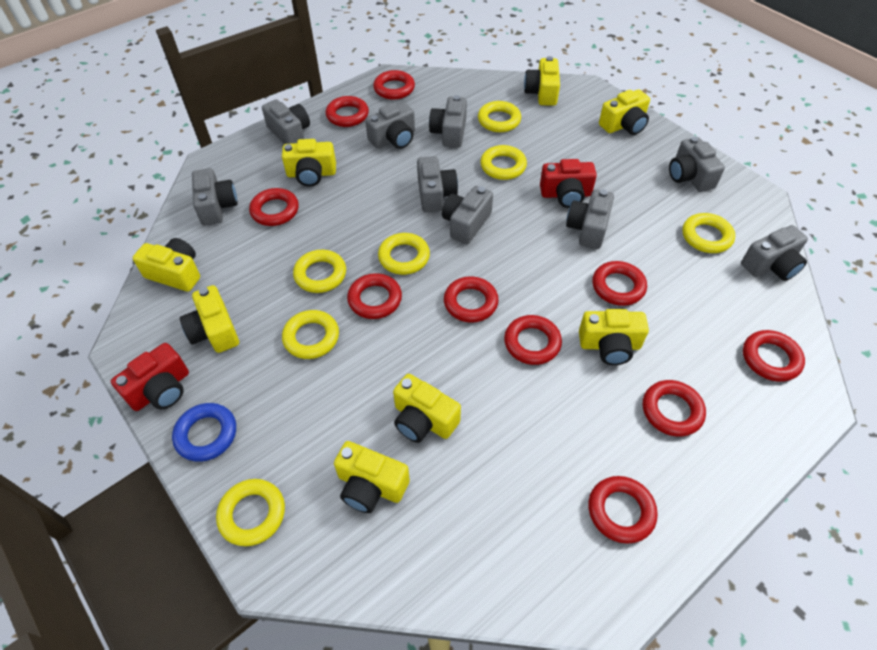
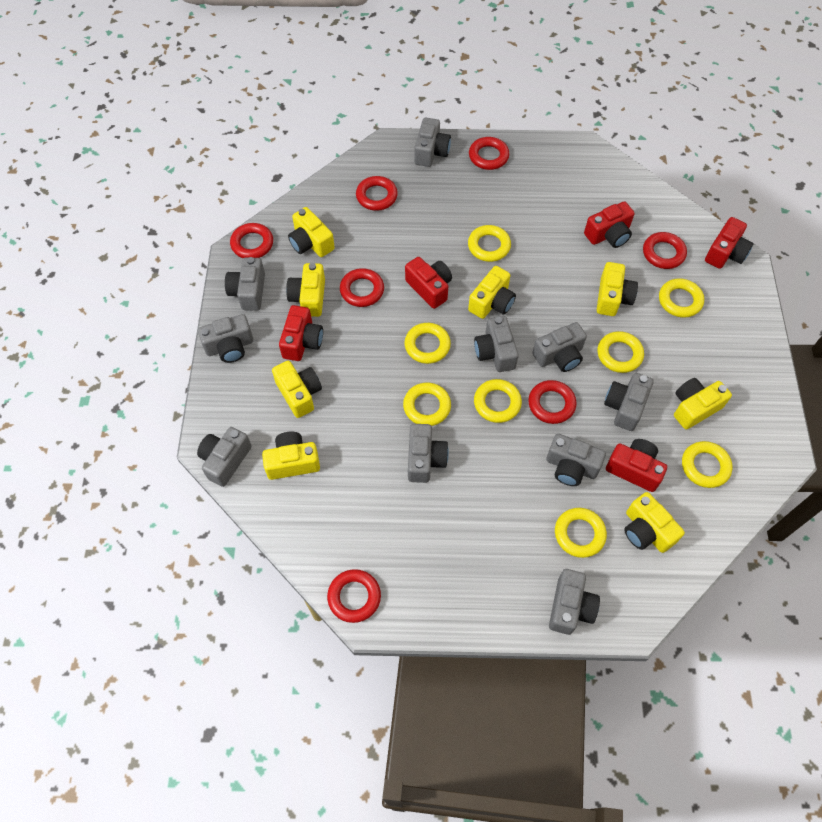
blue ring: 1 -> 0
grey camera: 9 -> 10
red camera: 2 -> 5
red ring: 10 -> 7
yellow ring: 7 -> 8

